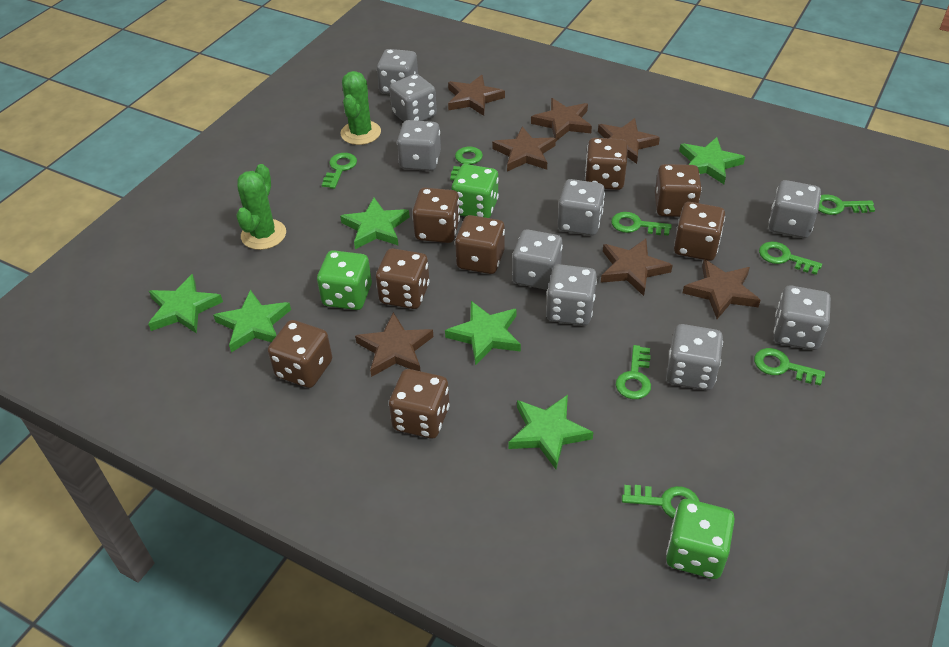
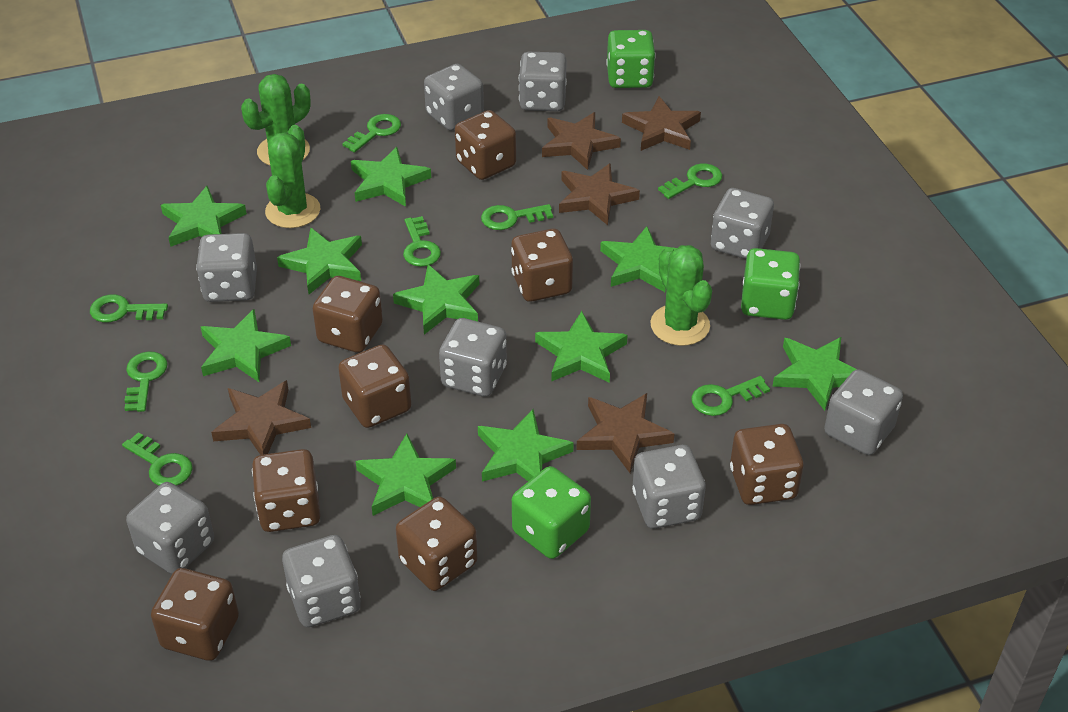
brown star: 7 -> 5
green cactus: 2 -> 3
green star: 6 -> 10

